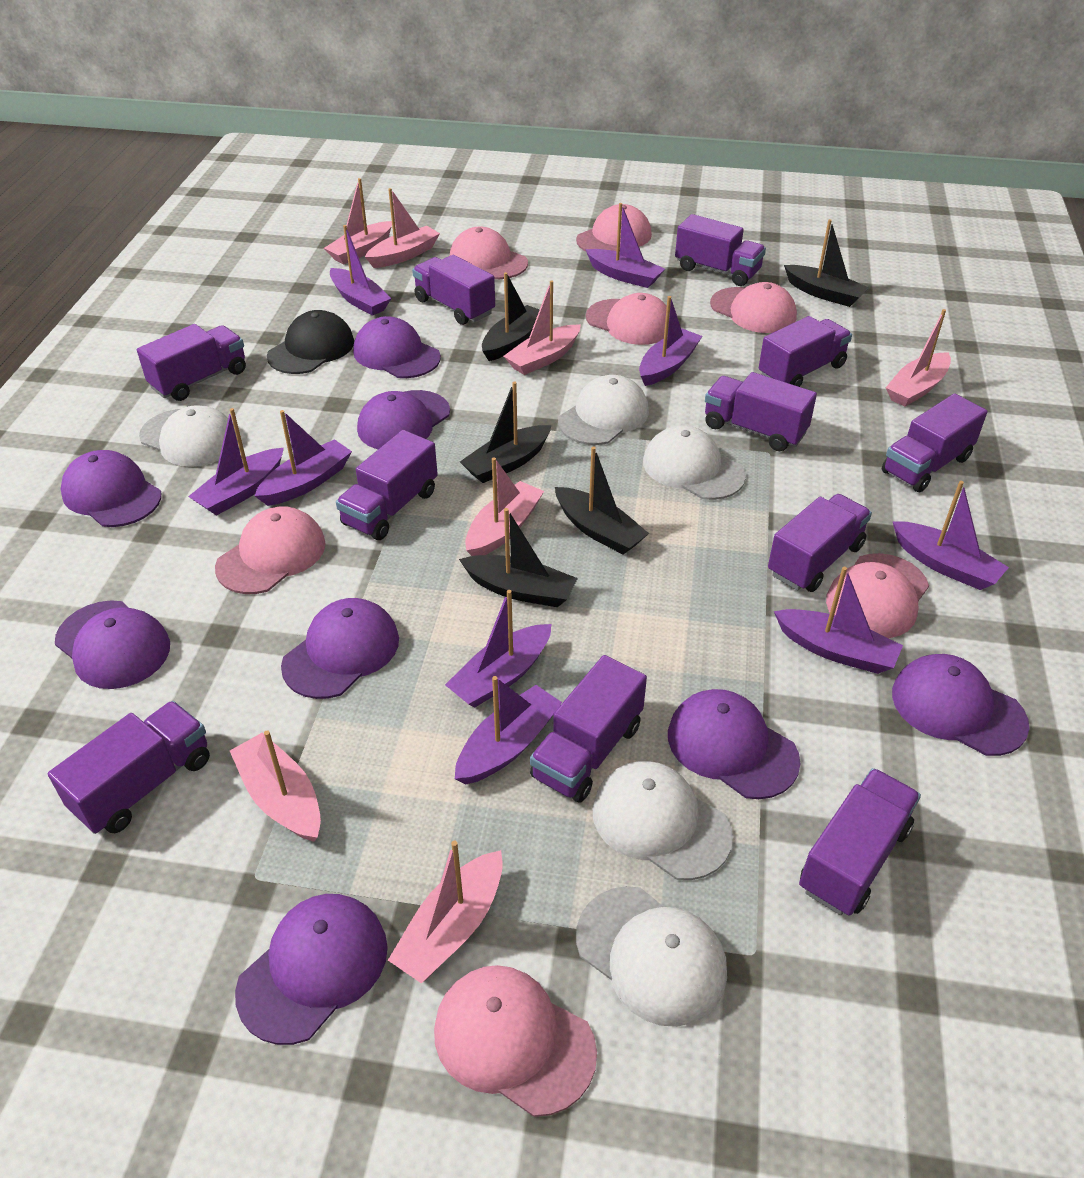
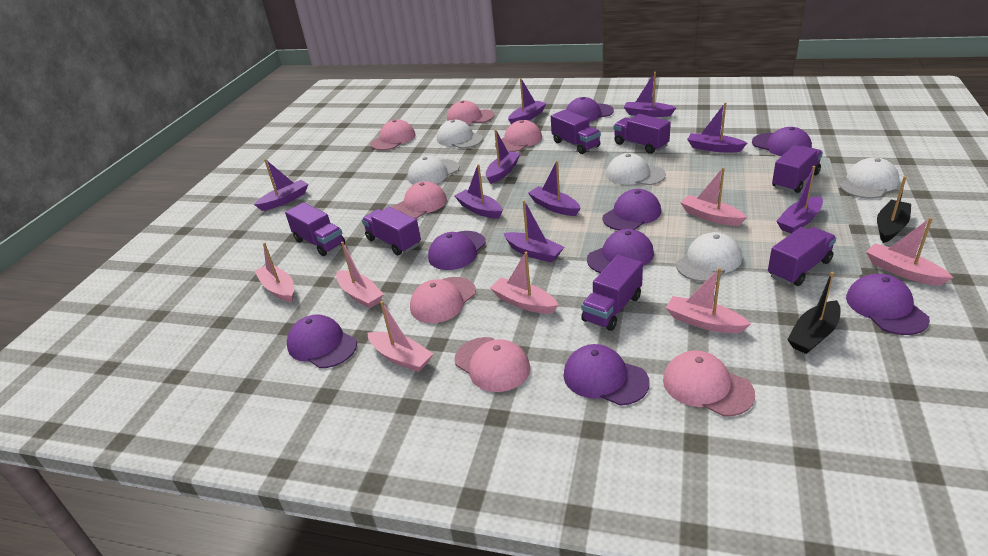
black boat: 5 -> 2
black cap: 1 -> 0
purple truck: 11 -> 7

